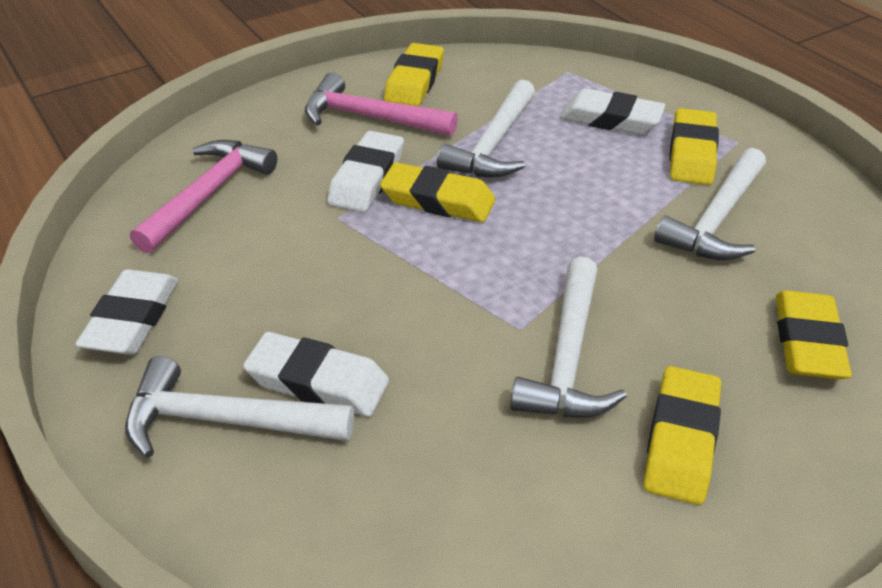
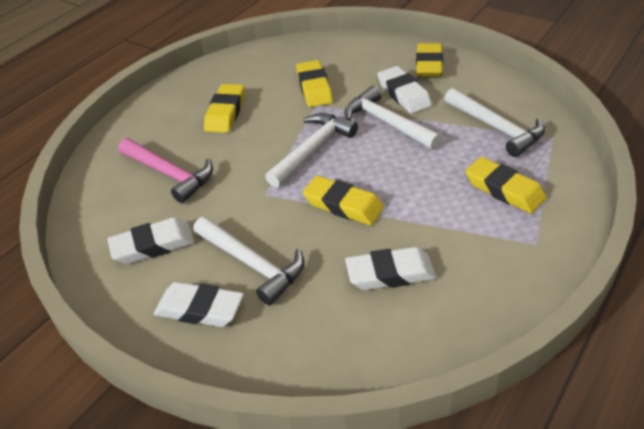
pink hammer: 2 -> 1

